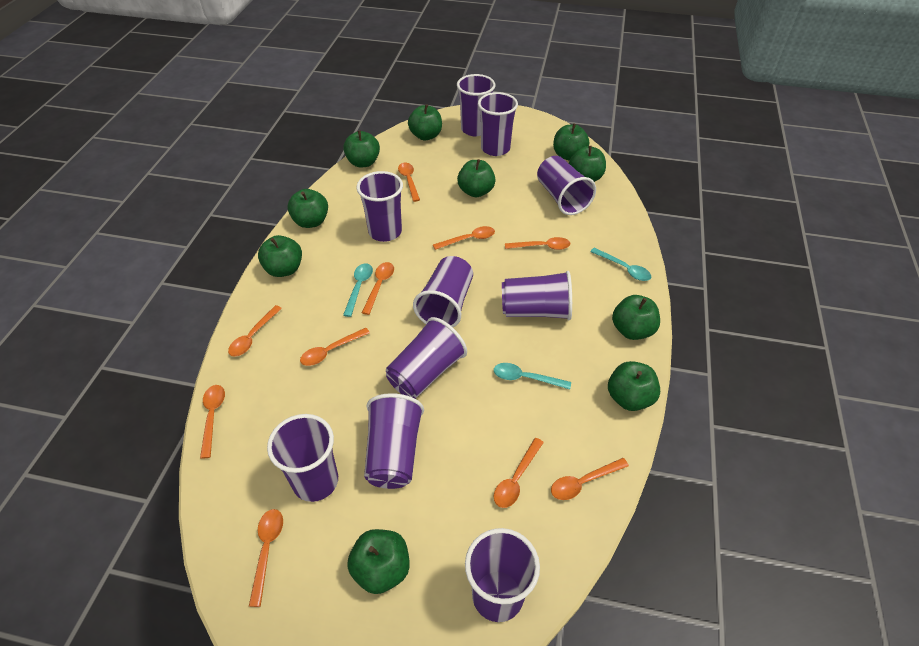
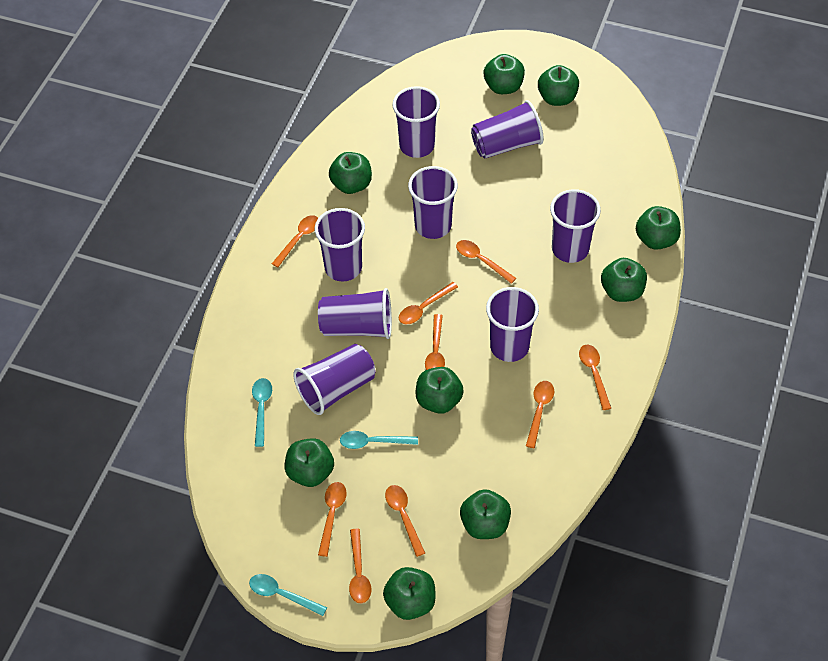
green apple: 10 -> 9
orange spoon: 10 -> 9
purple cup: 10 -> 8

